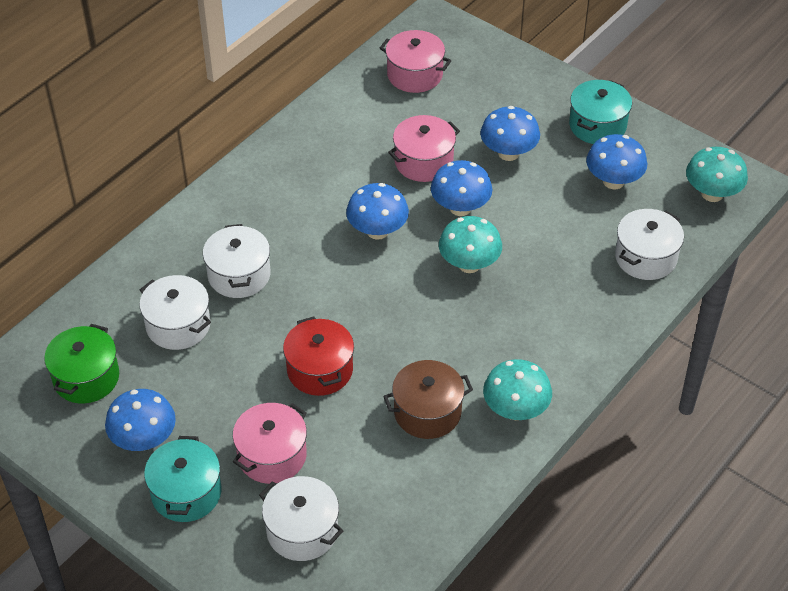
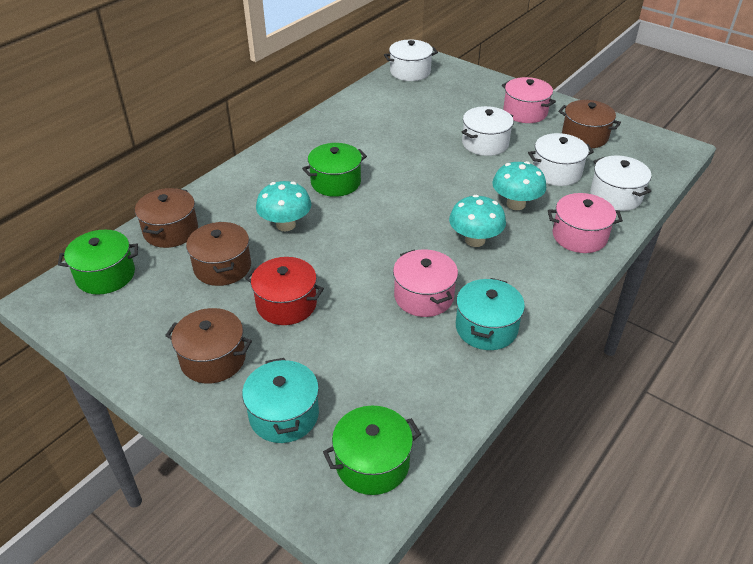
blue mushroom: 5 -> 0
brown pot: 1 -> 4
green pot: 1 -> 3

